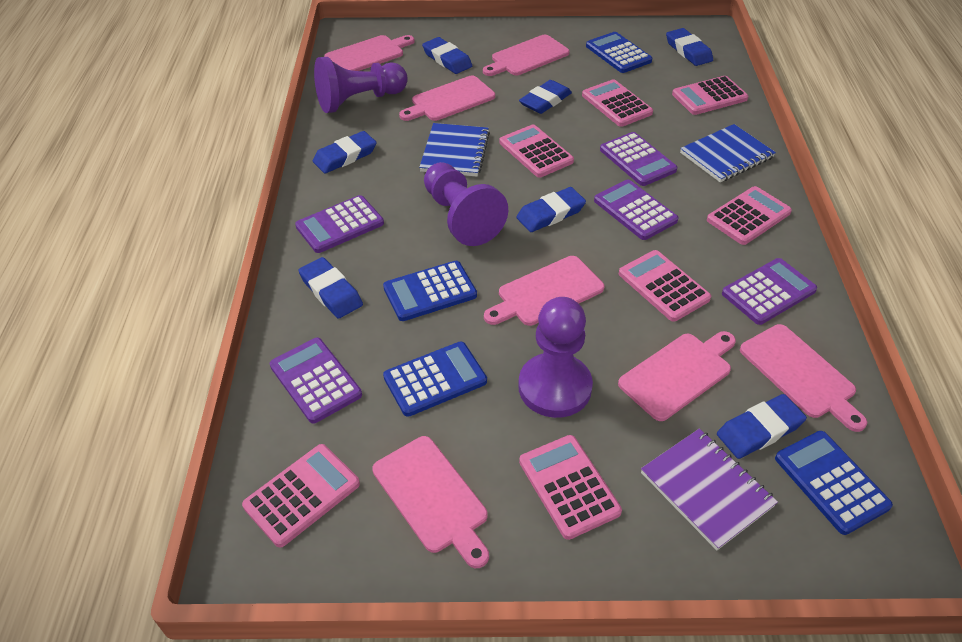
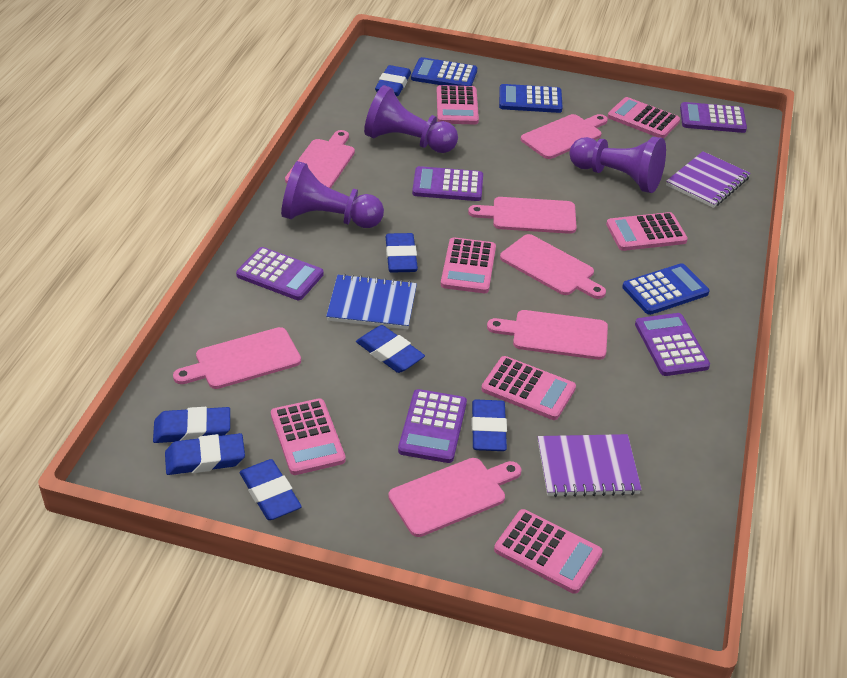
blue calculator: 4 -> 3
blue notebook: 2 -> 1
purple notebook: 1 -> 2

